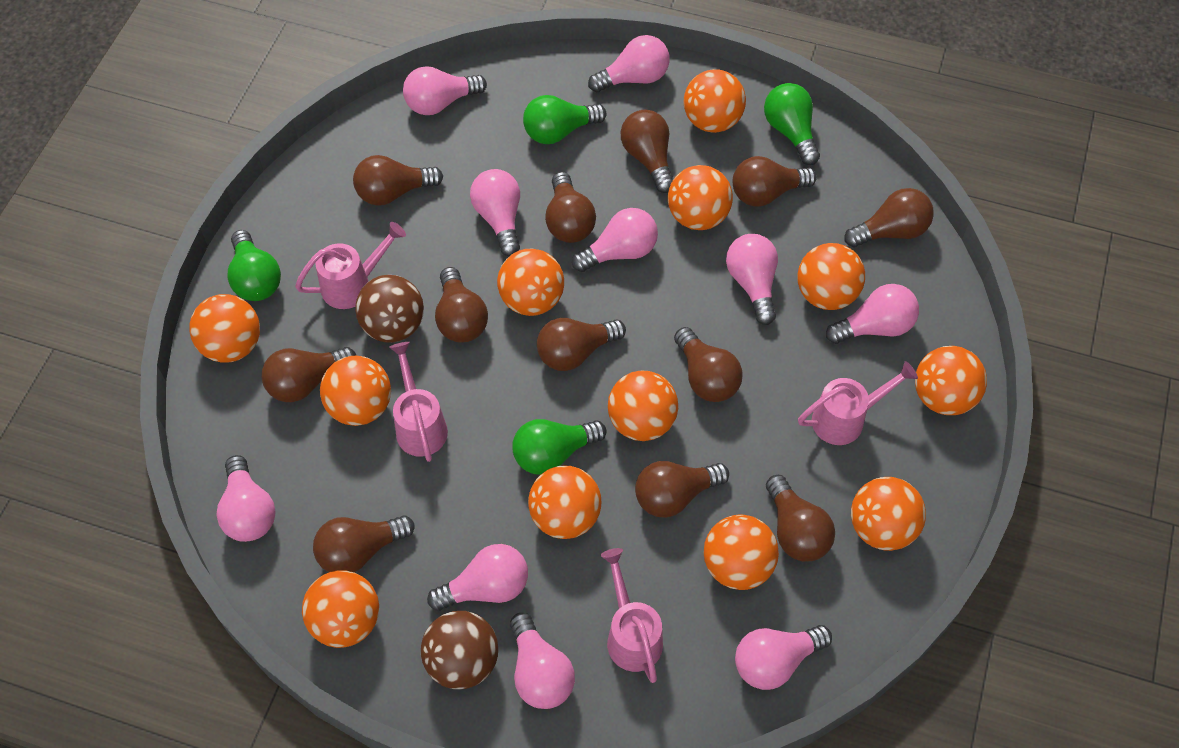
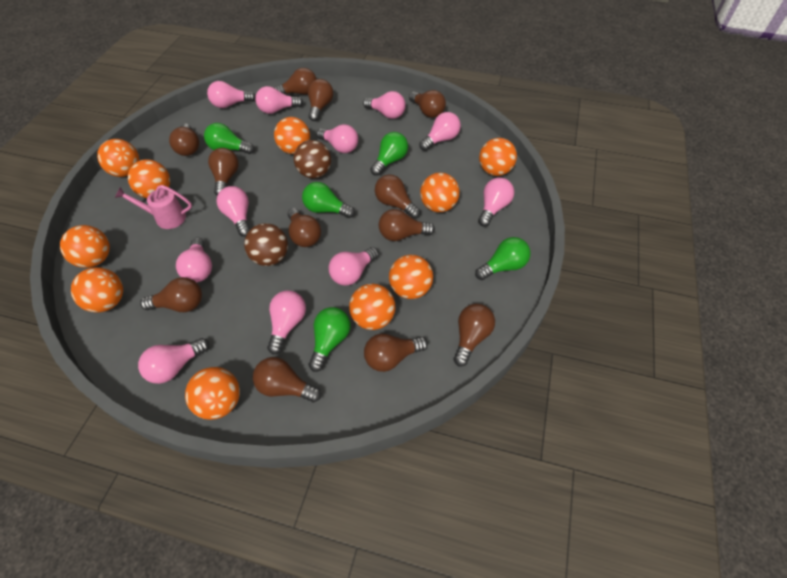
green light bulb: 4 -> 5
orange ball: 12 -> 10
pink light bulb: 10 -> 11
pink watering can: 4 -> 1

